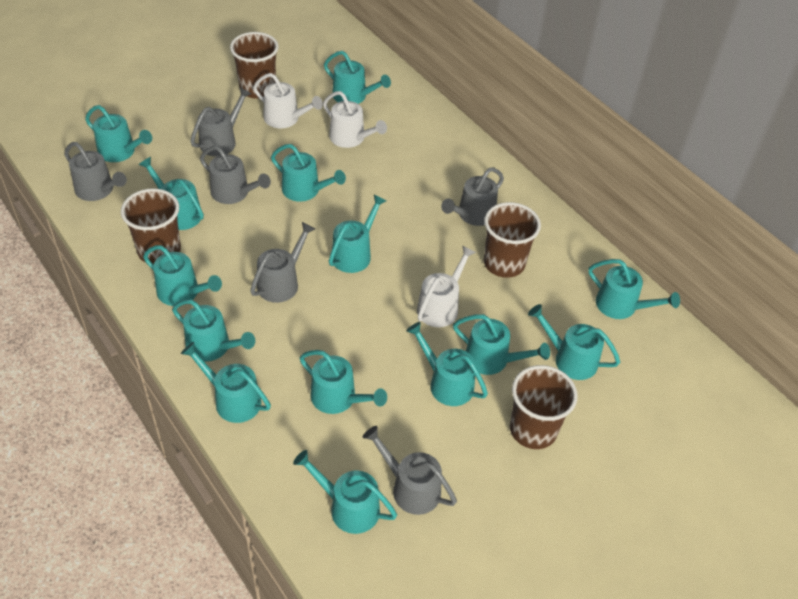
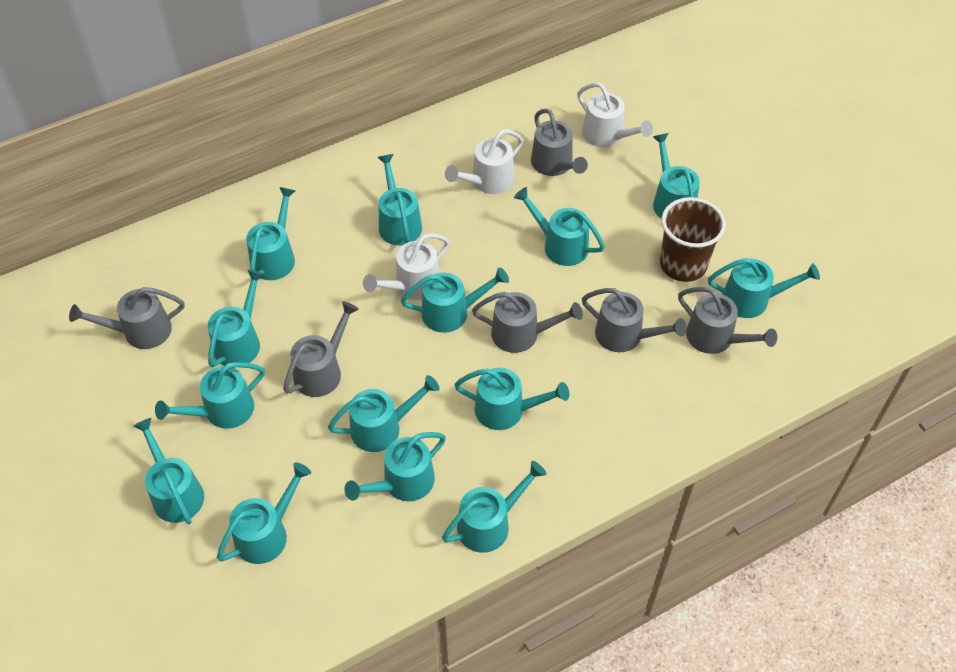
brown cup: 4 -> 1

